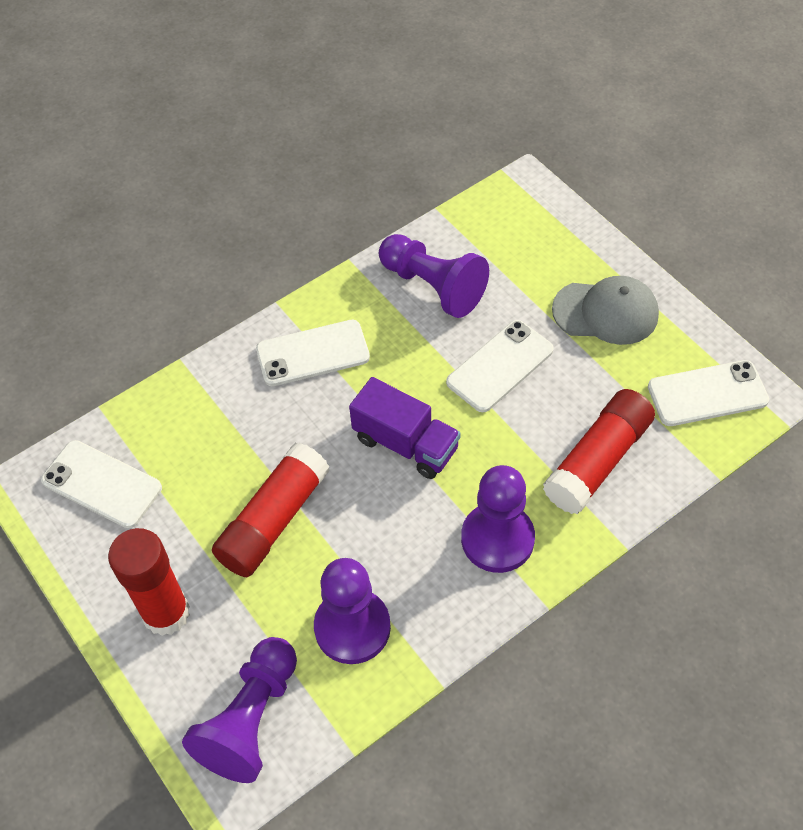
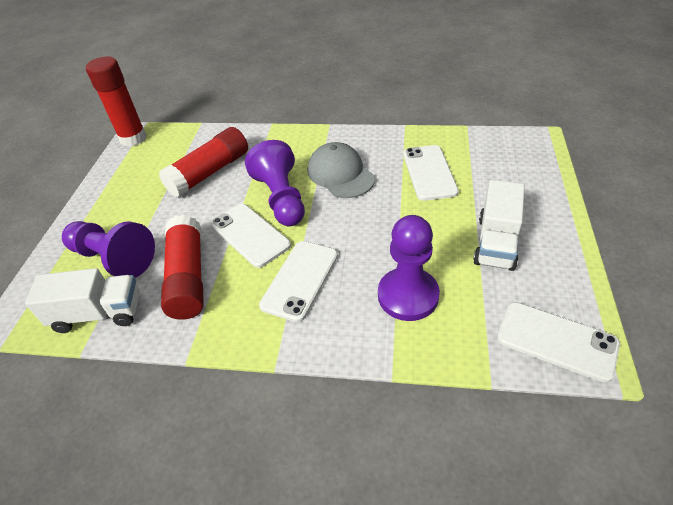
purple pawn: 4 -> 3
purple truck: 1 -> 0
white truck: 0 -> 2

